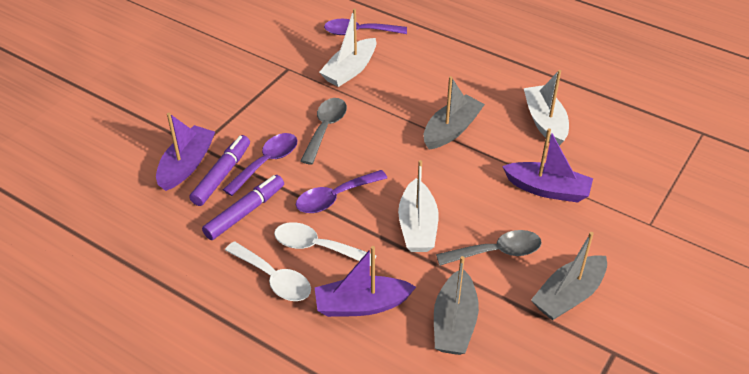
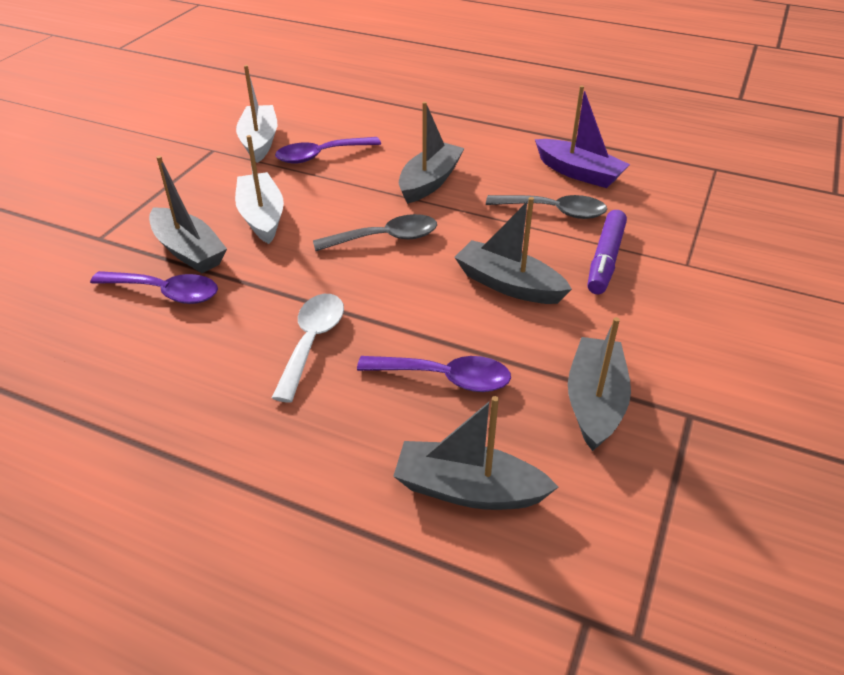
grey boat: 3 -> 5
purple boat: 3 -> 1
purple marker: 2 -> 1
white boat: 3 -> 2
white spoon: 2 -> 1

